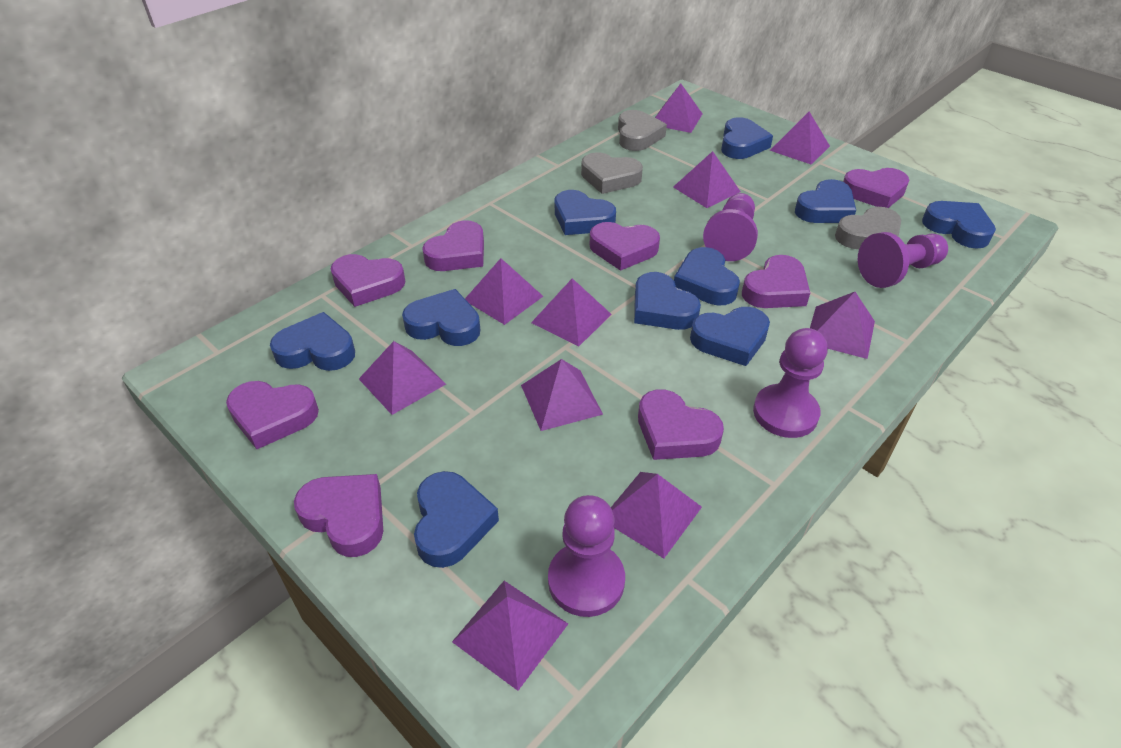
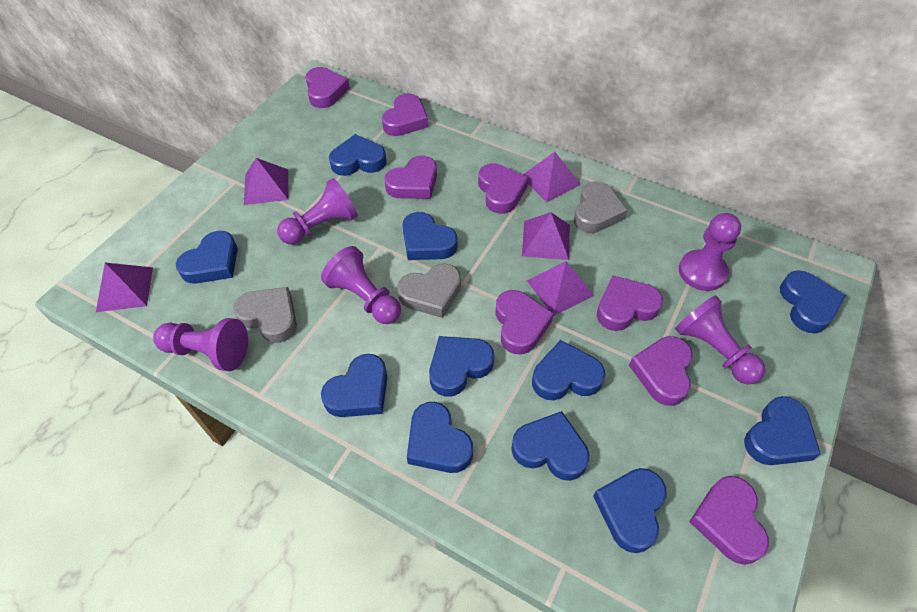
blue heart: 10 -> 11
purple pawn: 4 -> 5
purple pyramid: 10 -> 5

